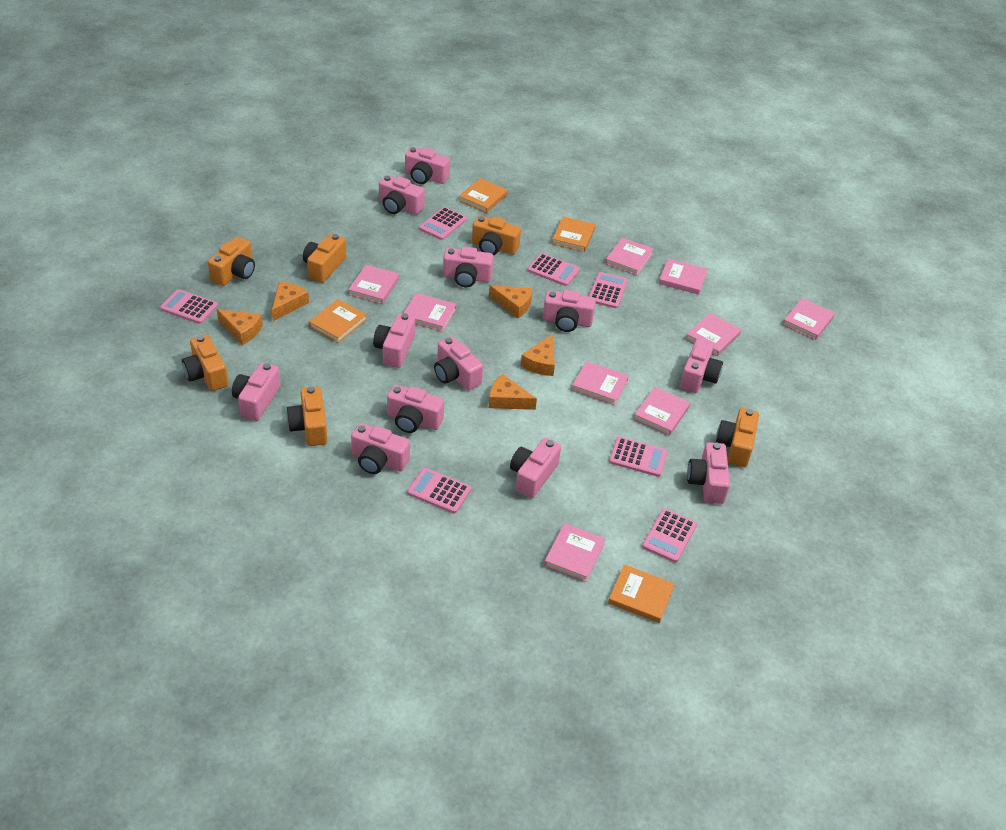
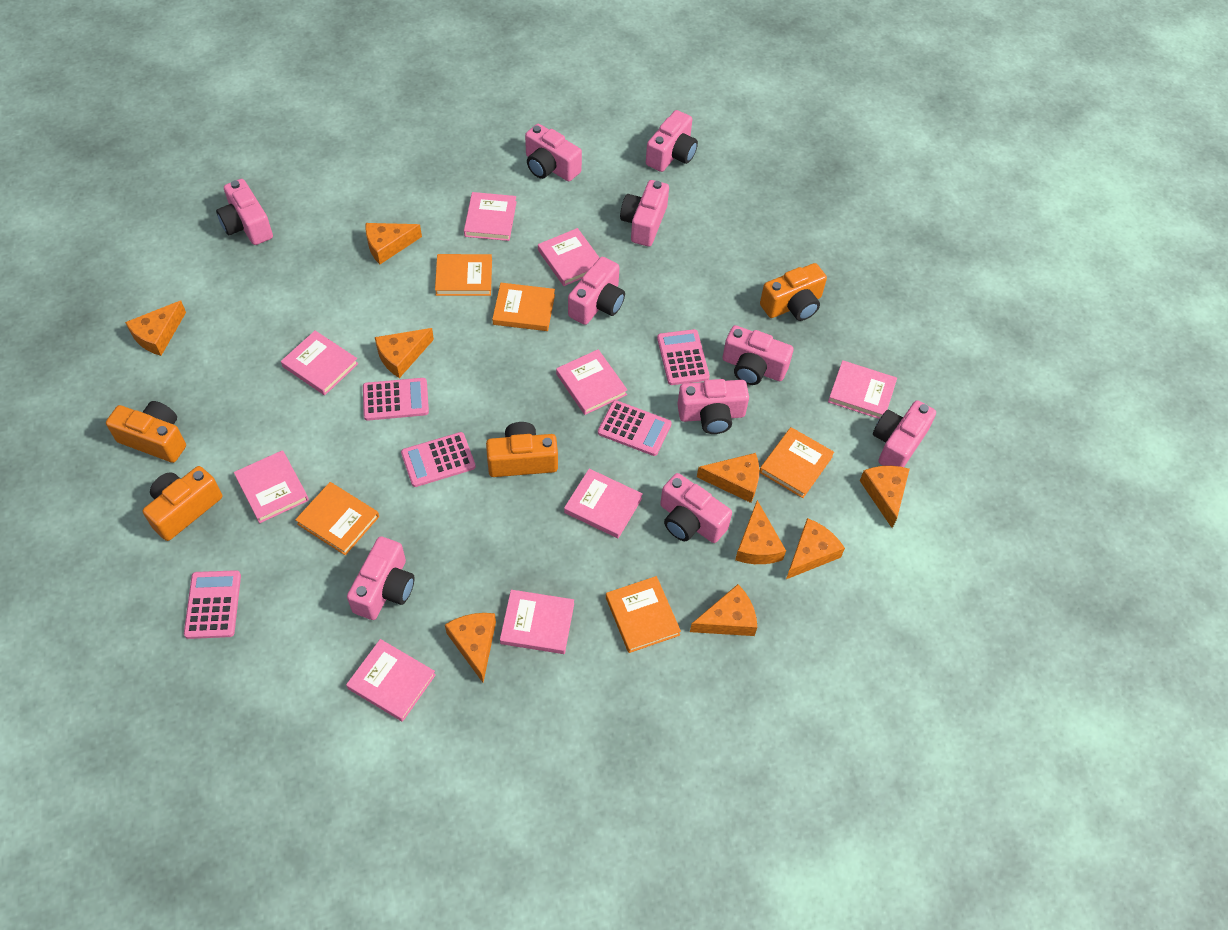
orange book: 4 -> 5
orange camera: 6 -> 4
orange cheese: 5 -> 9
pink calculator: 7 -> 5
pink camera: 12 -> 10

